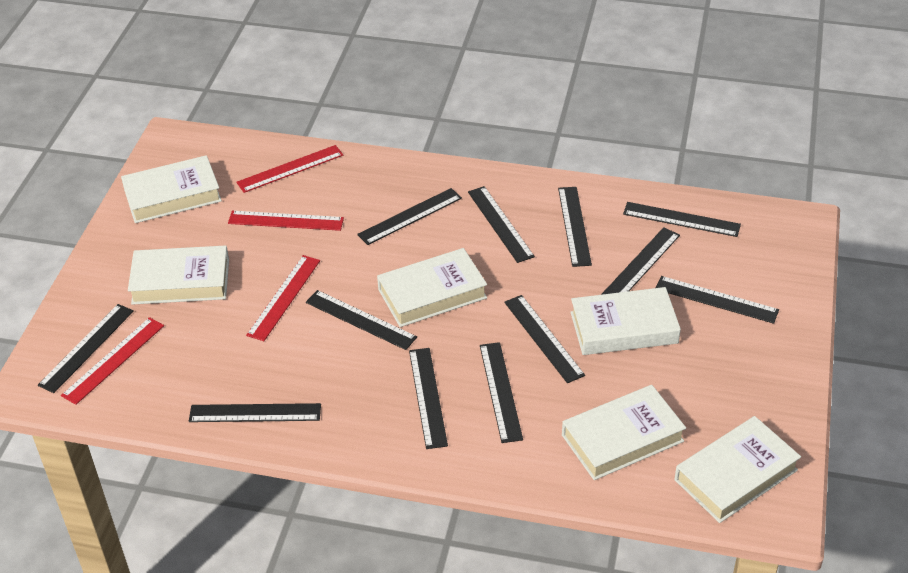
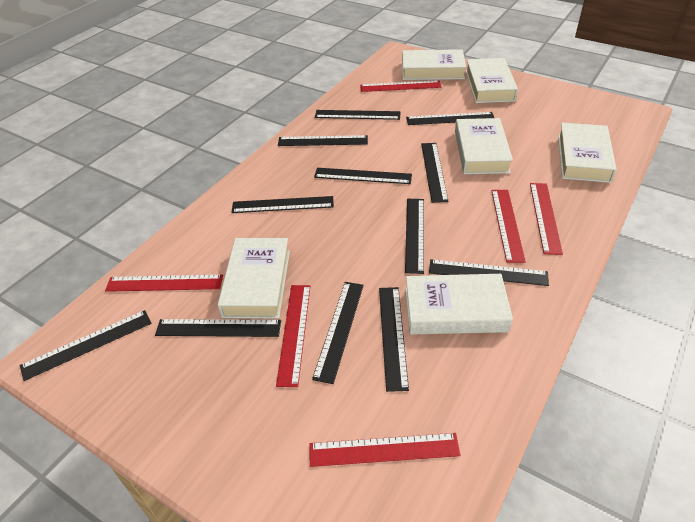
red ruler: 4 -> 6

